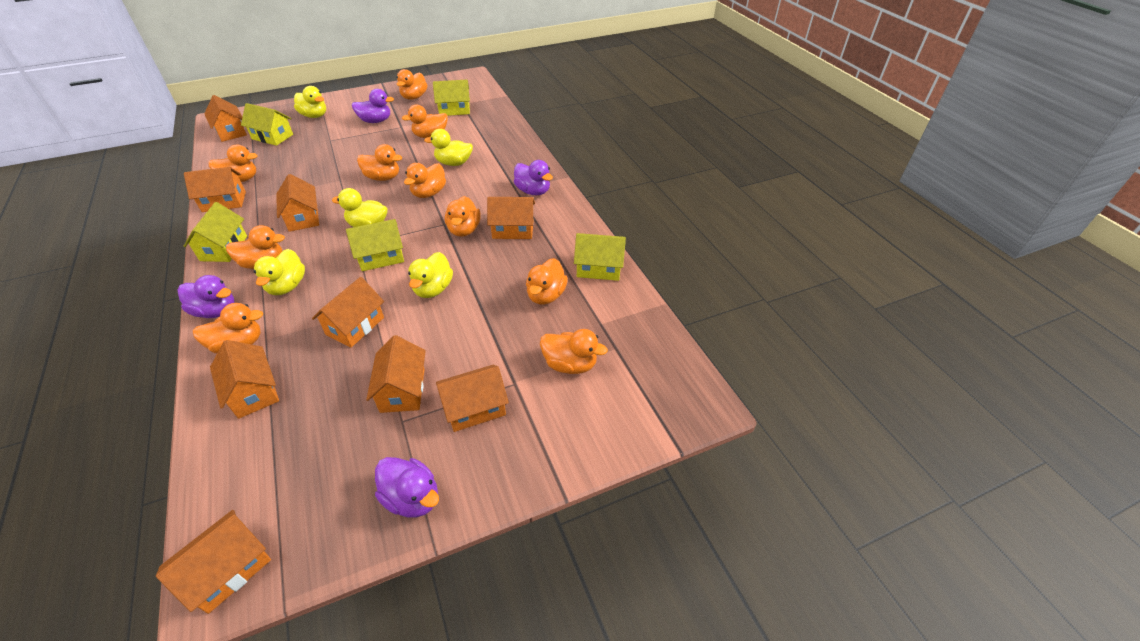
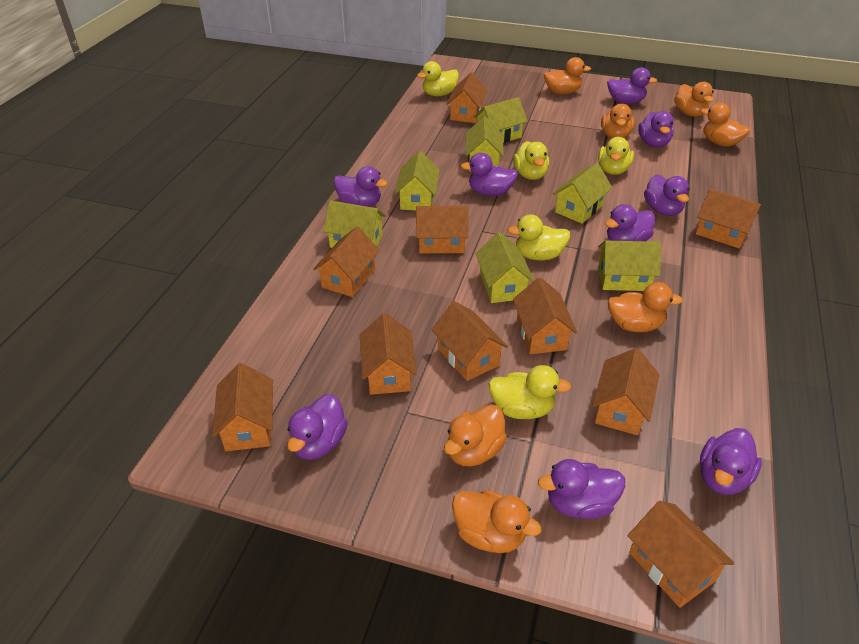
orange duck: 10 -> 7
orange house: 9 -> 10
purple duck: 4 -> 9
yellow house: 5 -> 7

